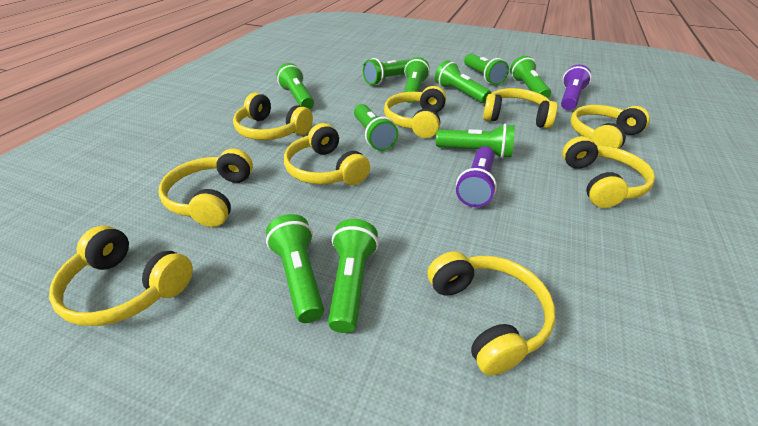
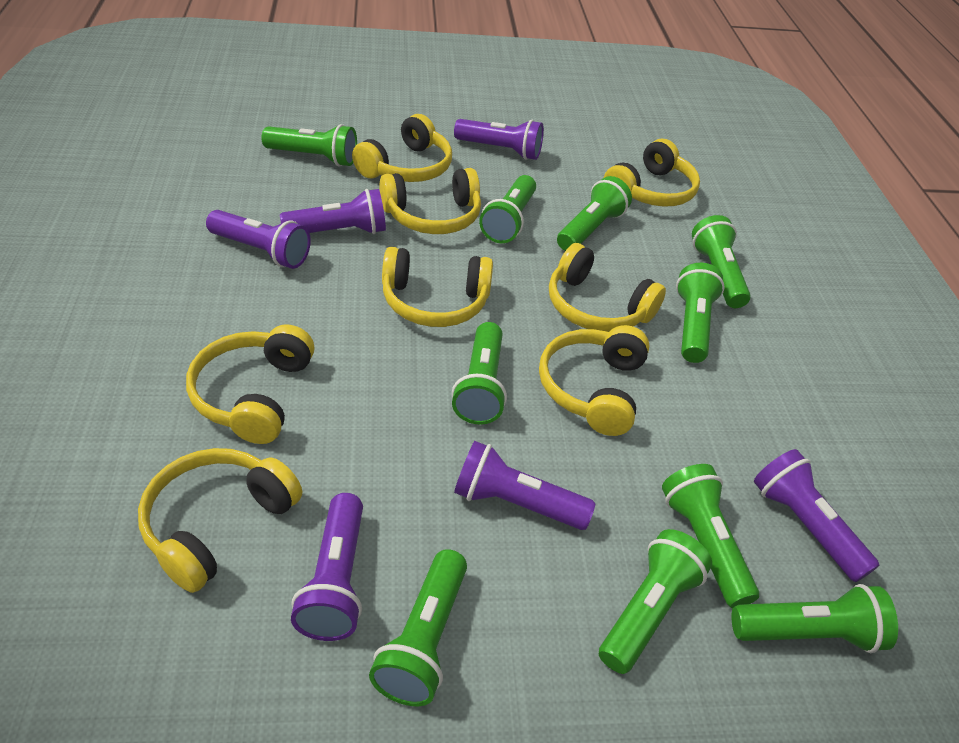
purple flashlight: 2 -> 6
yellow headphones: 9 -> 8

